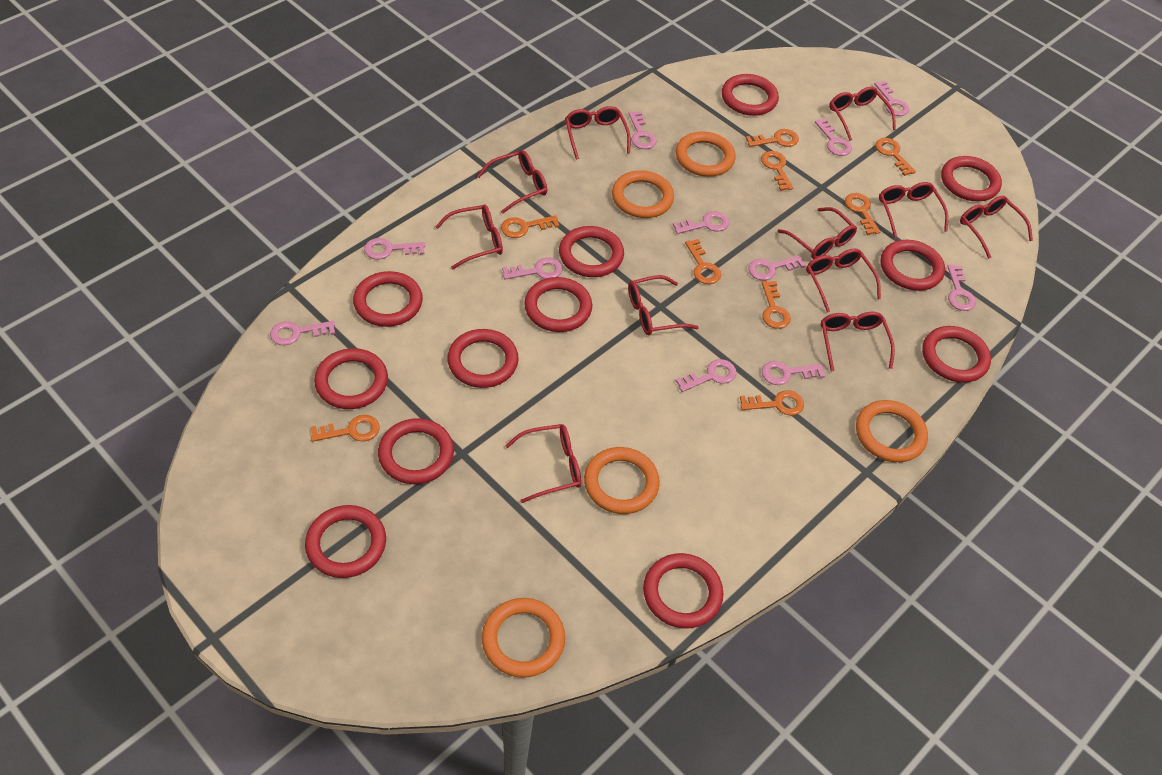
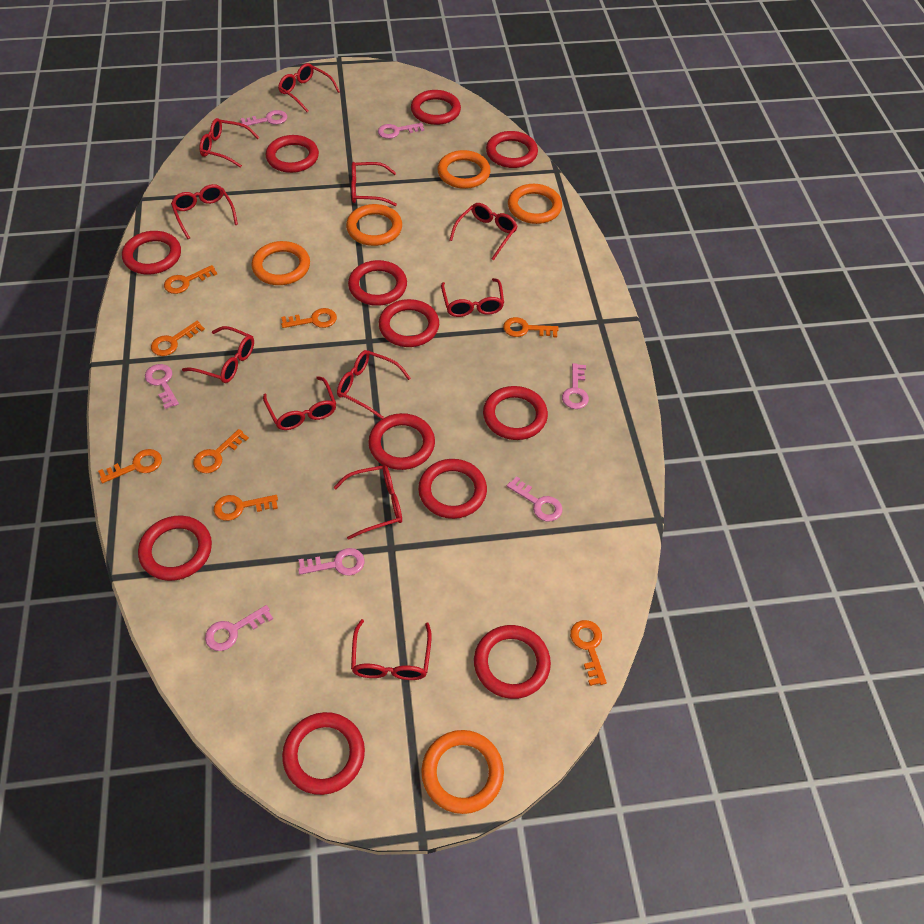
orange key: 9 -> 8
pink key: 11 -> 7

